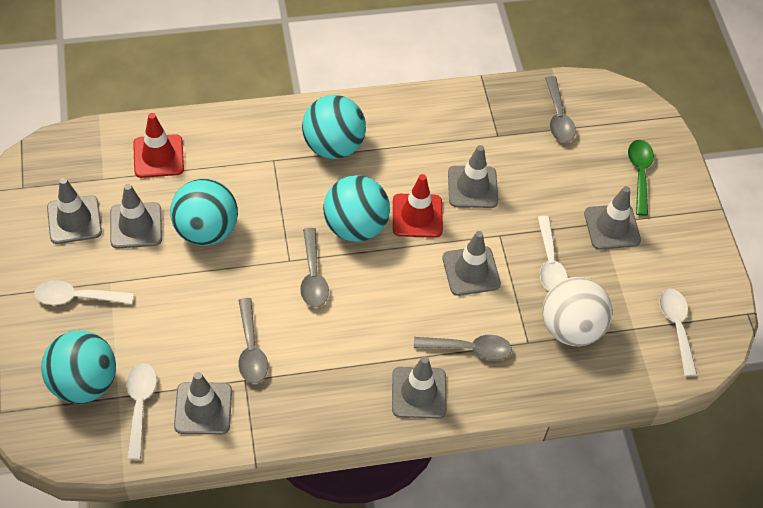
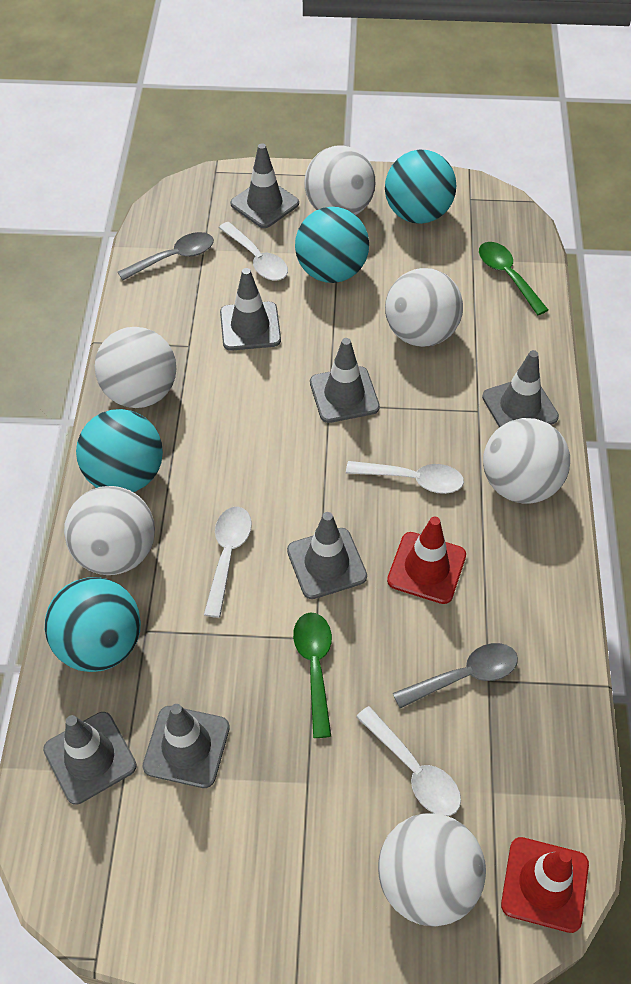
green spoon: 1 -> 2
grey spoon: 4 -> 2
white ball: 1 -> 6

